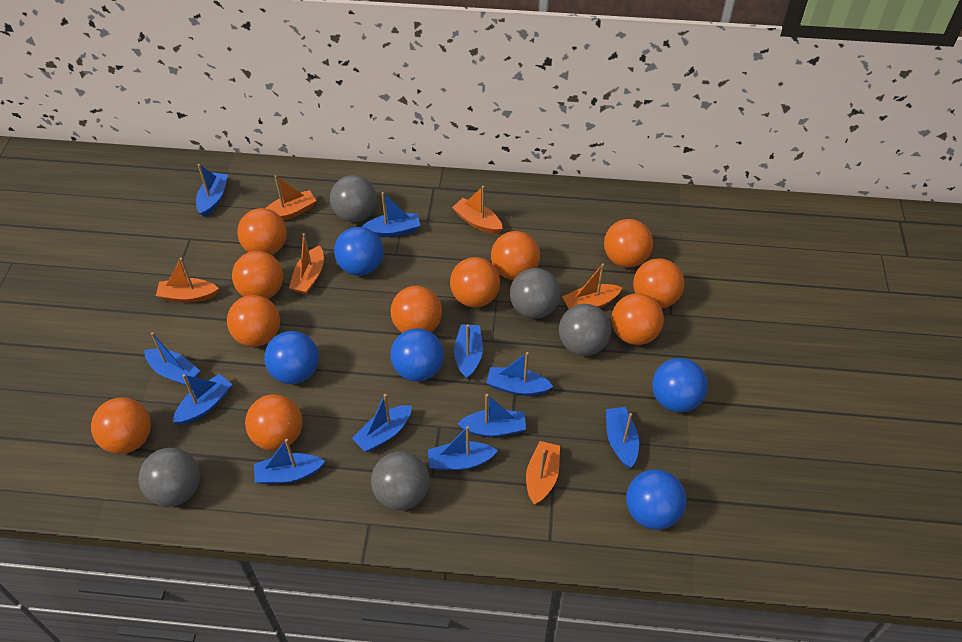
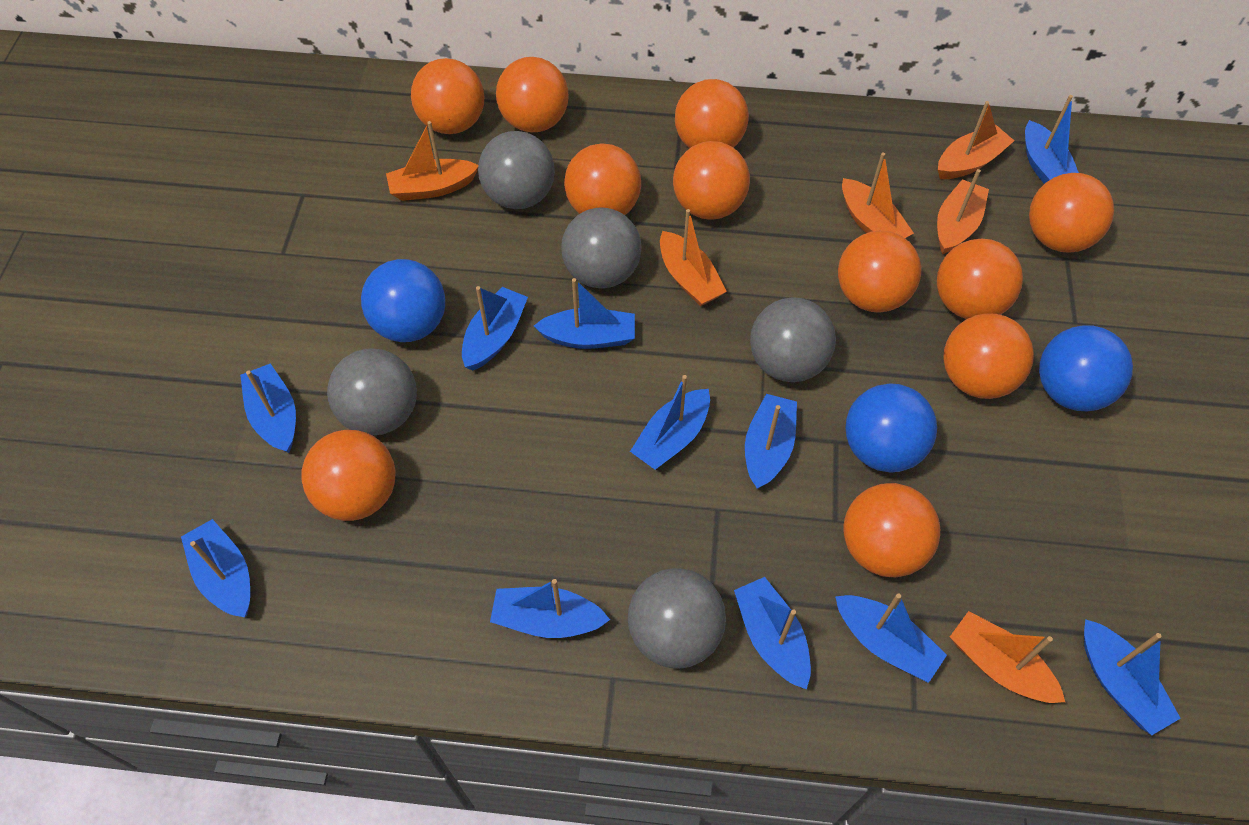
blue ball: 5 -> 3

